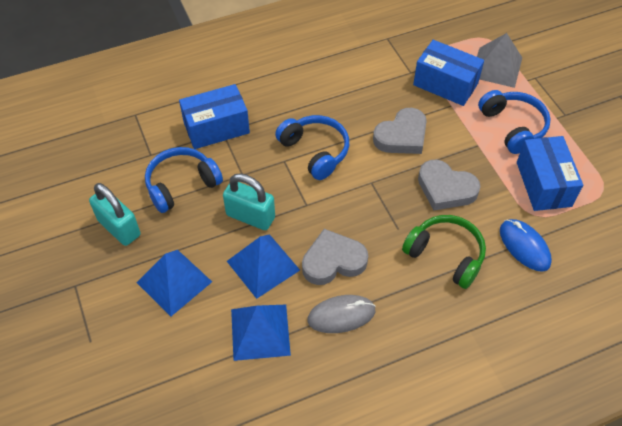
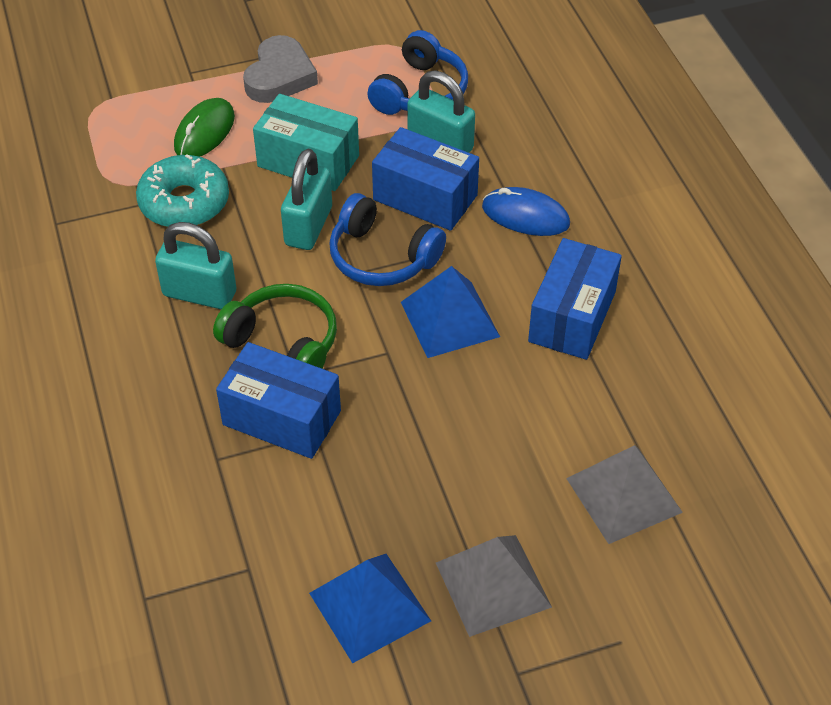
blue headphones: 3 -> 2
blue pyramid: 3 -> 2
green mouse: 0 -> 1
grey heart: 3 -> 1
grey mouse: 1 -> 0
grey pyramid: 1 -> 2
turquoise box: 0 -> 1
turquoise donut: 0 -> 1
turquoise padlock: 2 -> 3

